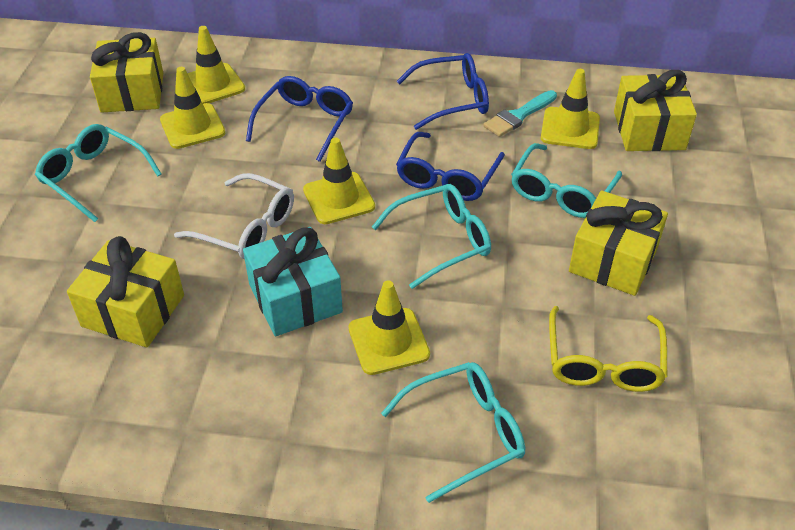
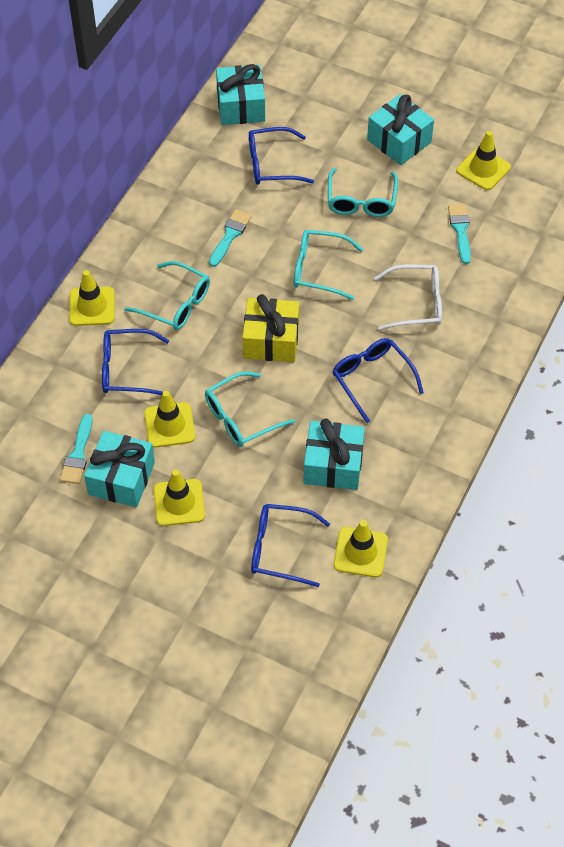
blue glasses: 3 -> 4
turquoise brush: 1 -> 3
turquoise gift: 1 -> 4
yellow gift: 4 -> 1
yellow glasses: 1 -> 0

